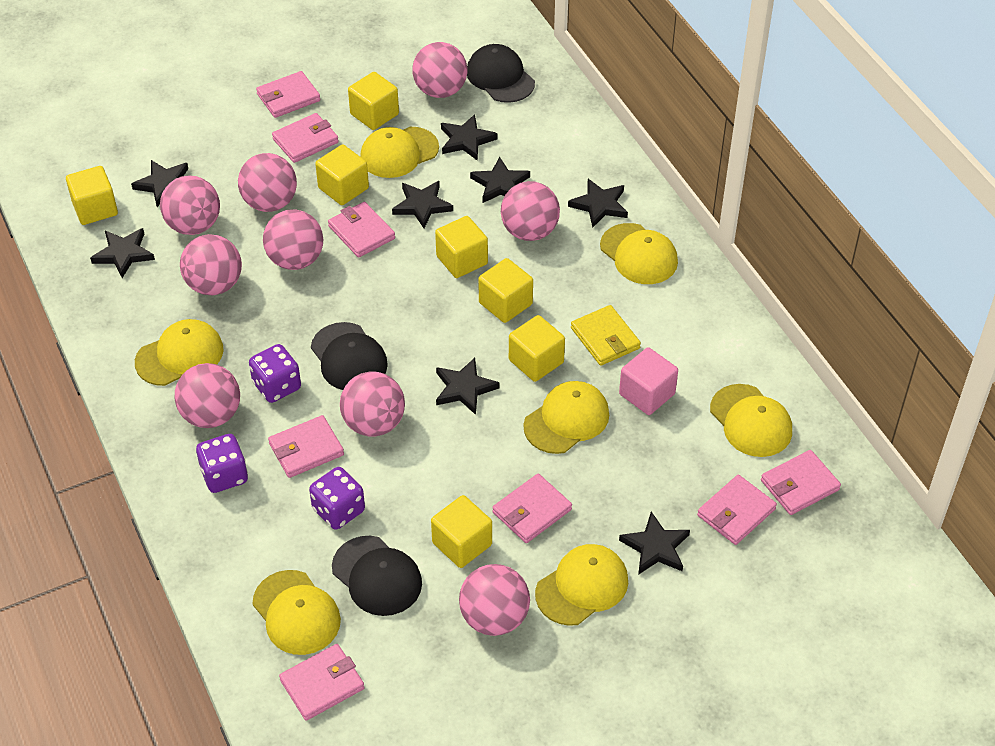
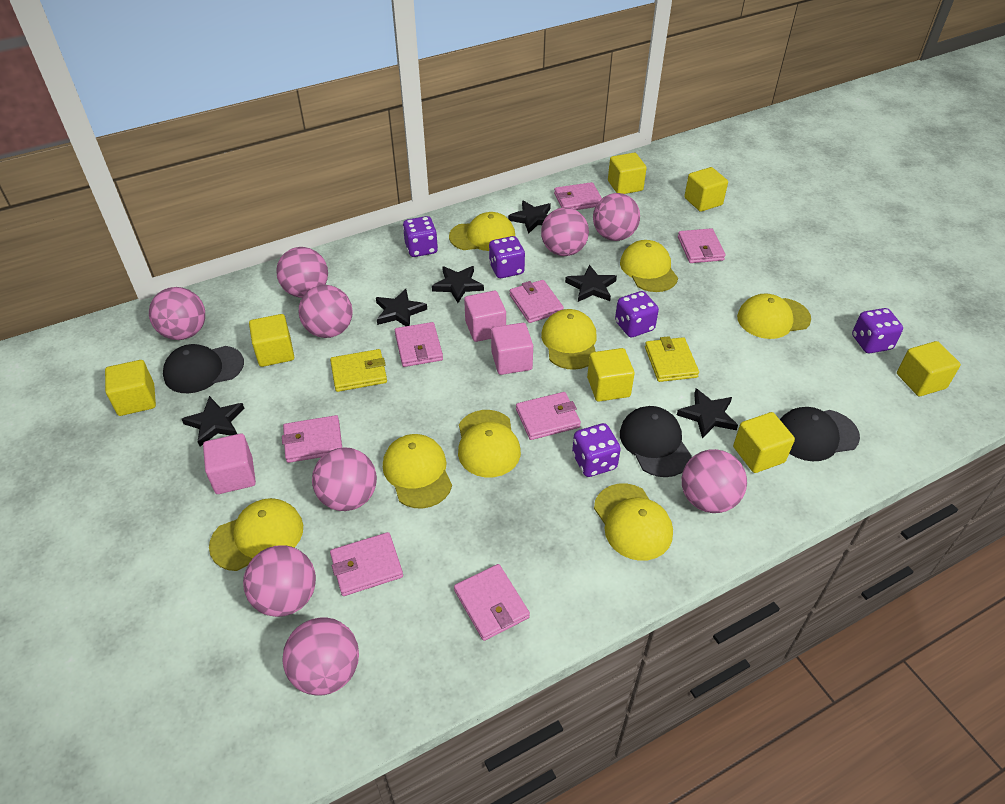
black star: 8 -> 6
pink cube: 1 -> 3
purple dice: 3 -> 5
yellow cap: 7 -> 8
yellow wallet: 1 -> 2

